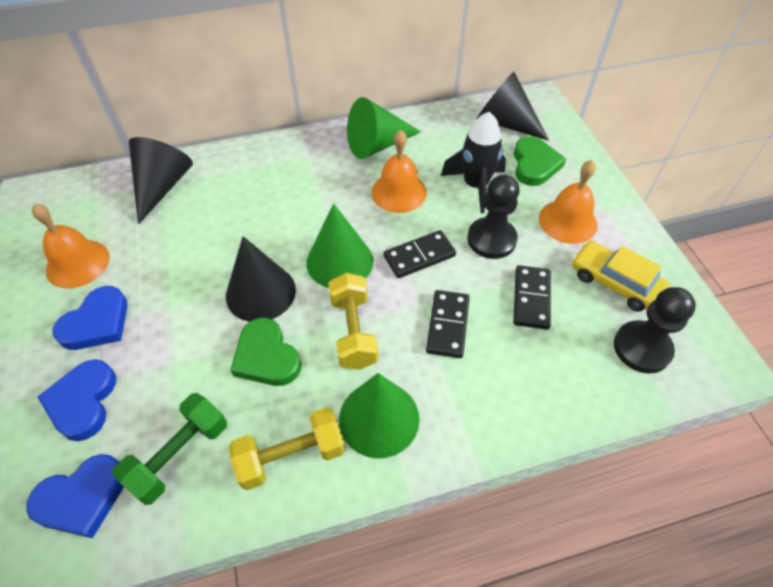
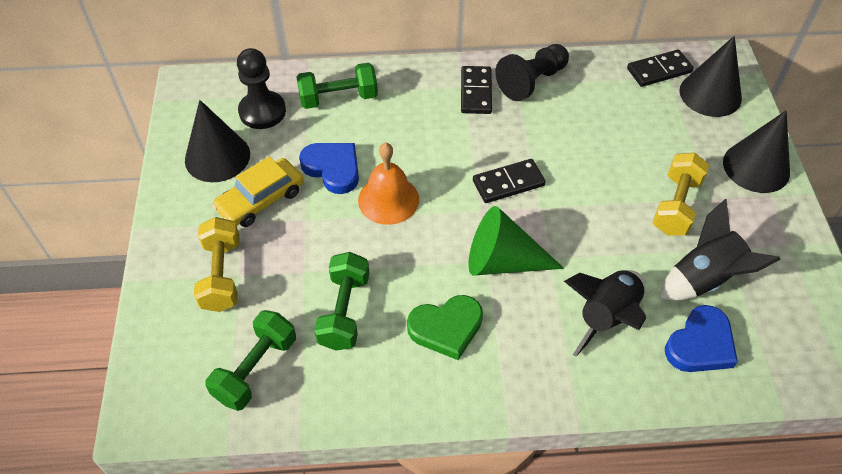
black rocket: 1 -> 2
blue heart: 3 -> 2
green cone: 3 -> 1
green dumbbell: 1 -> 3
green heart: 2 -> 1
orange bell: 3 -> 1

